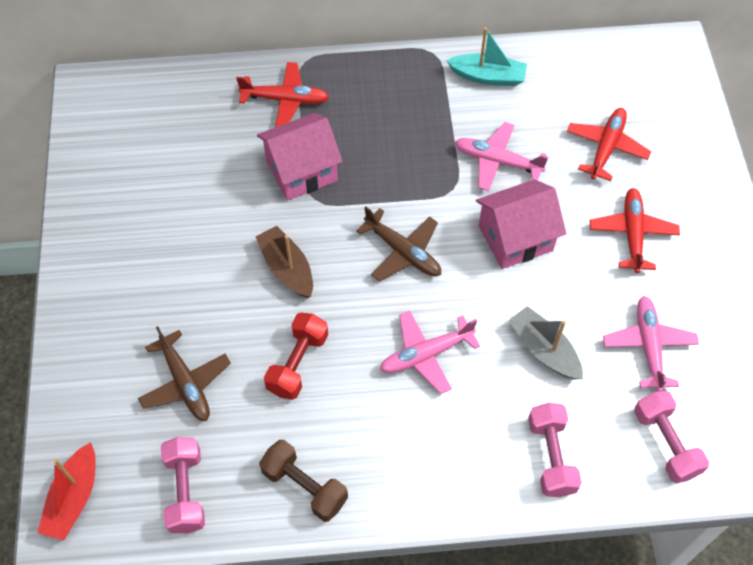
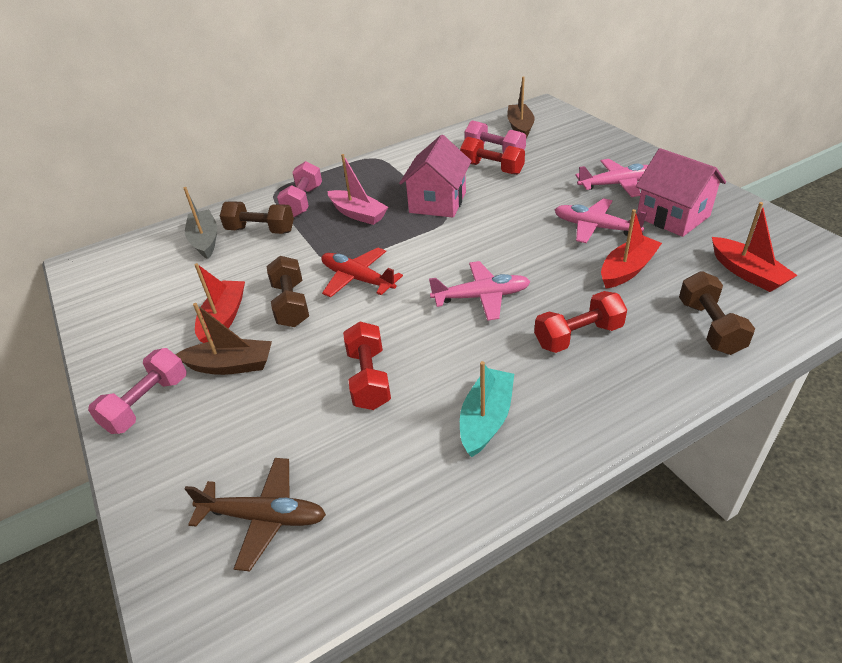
brown boat: 1 -> 2
brown dumbbell: 1 -> 3
brown plane: 2 -> 1
pink boat: 0 -> 1
red boat: 1 -> 3
red dumbbell: 1 -> 3
red plane: 3 -> 1

